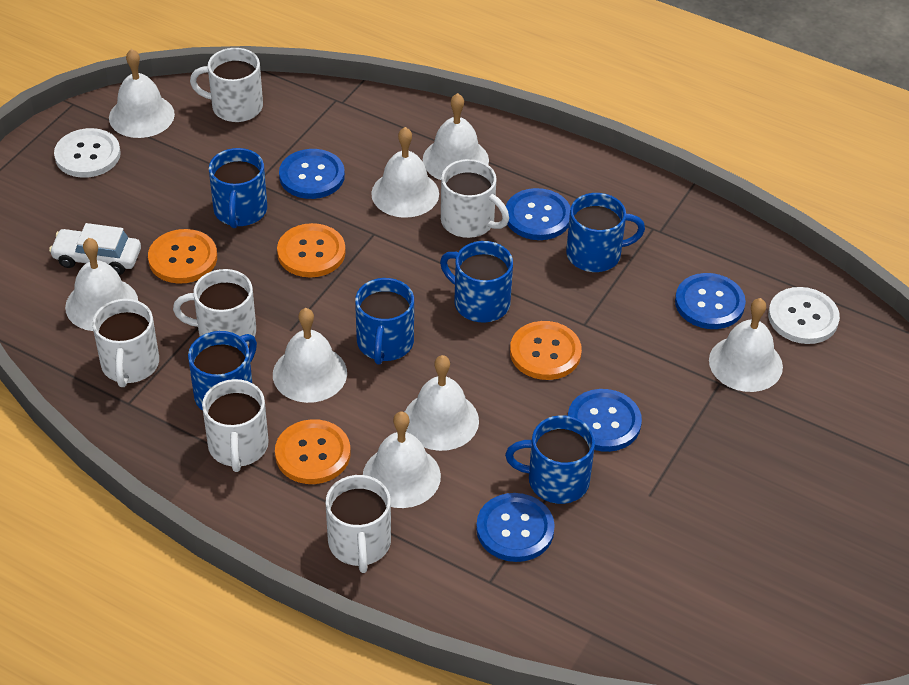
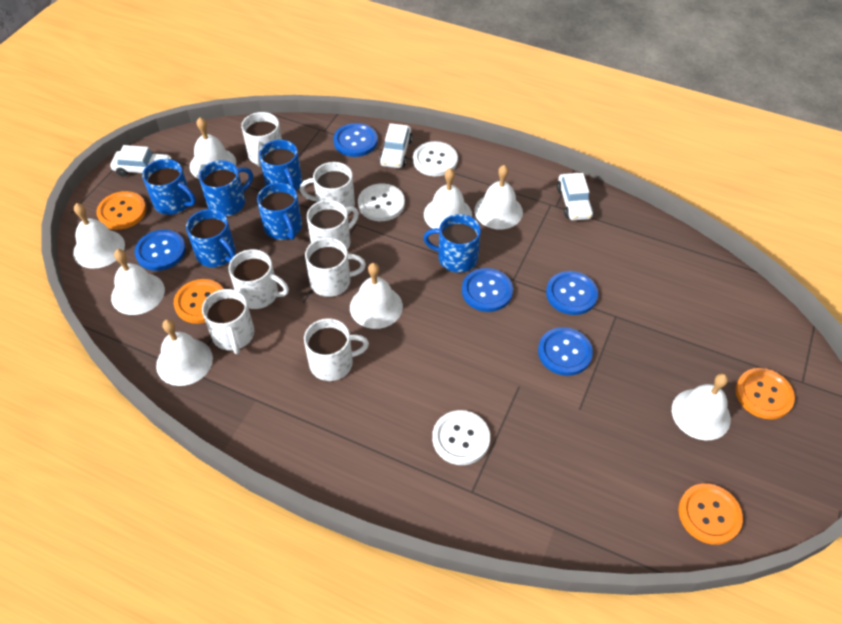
white button: 2 -> 3
white car: 1 -> 3
white mug: 6 -> 7

